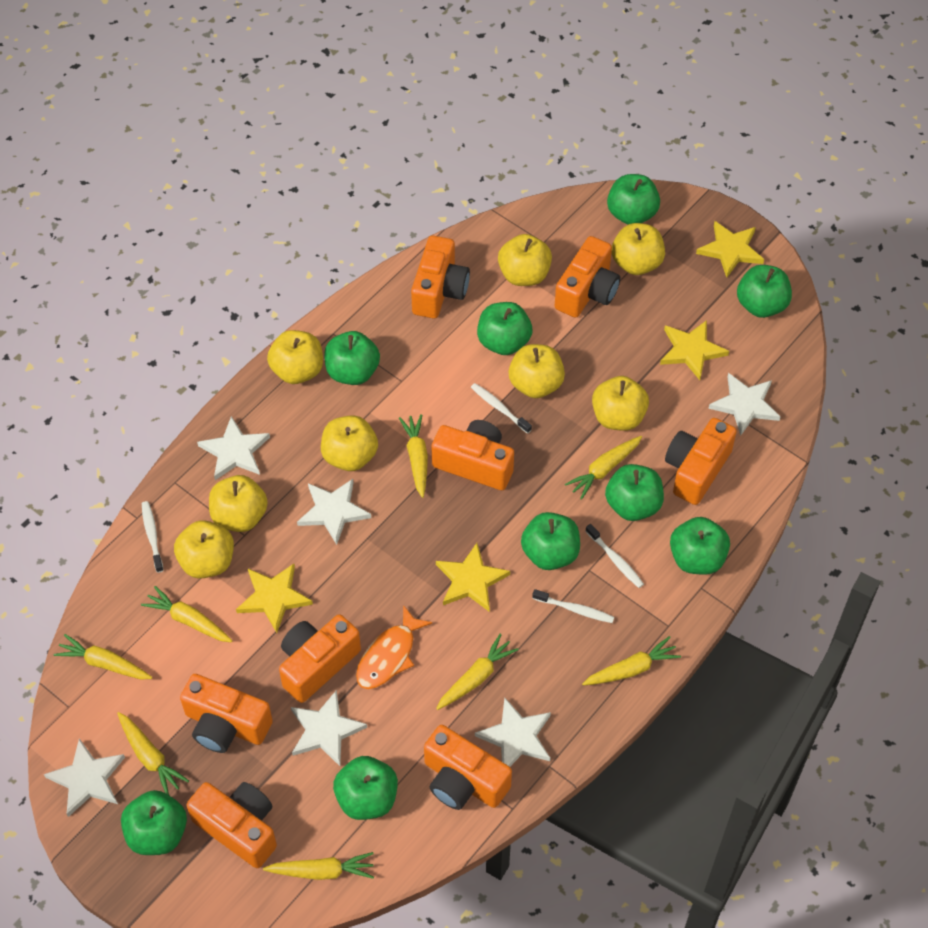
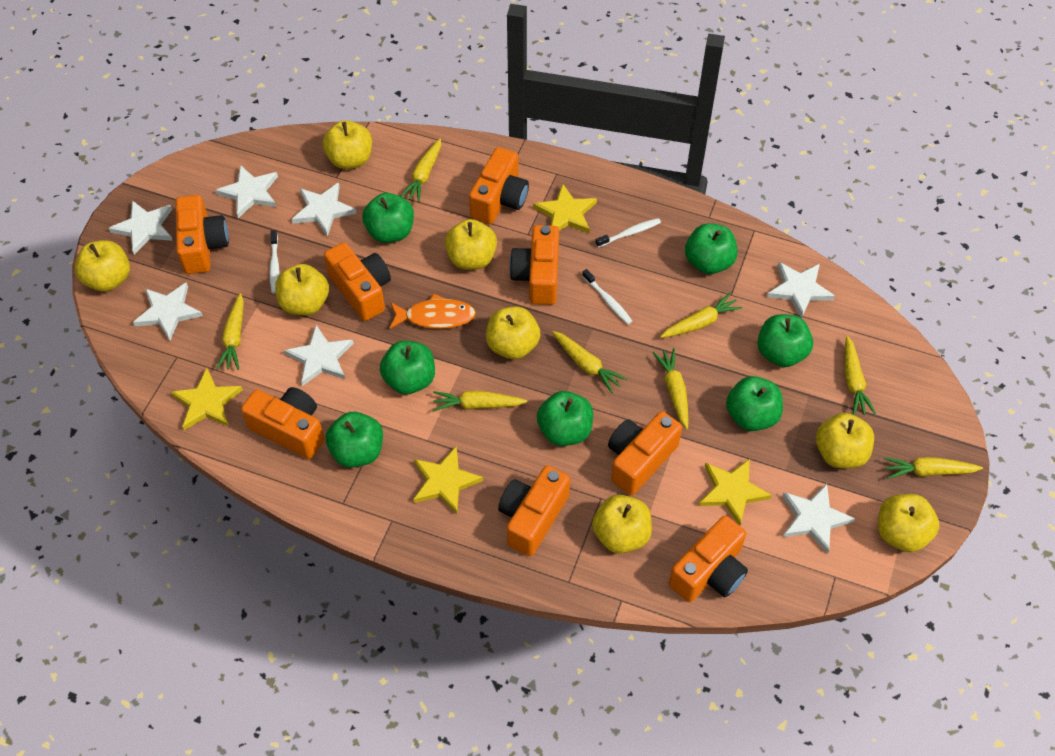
green apple: 9 -> 7
white star: 6 -> 7
white toothbrush: 4 -> 3

